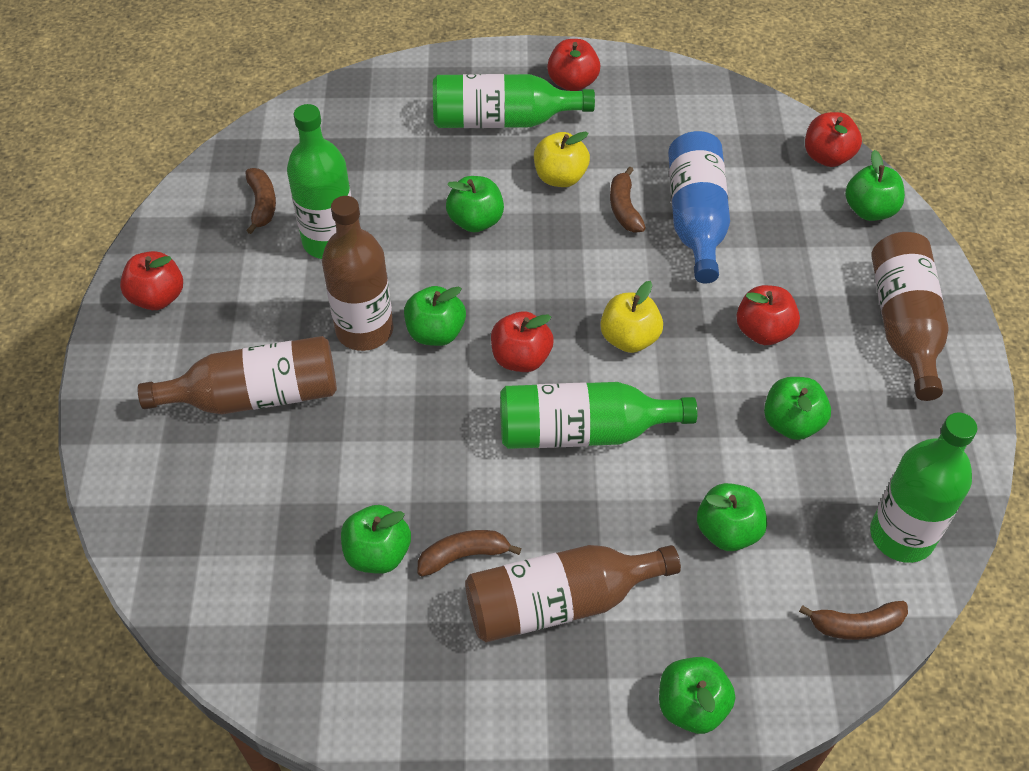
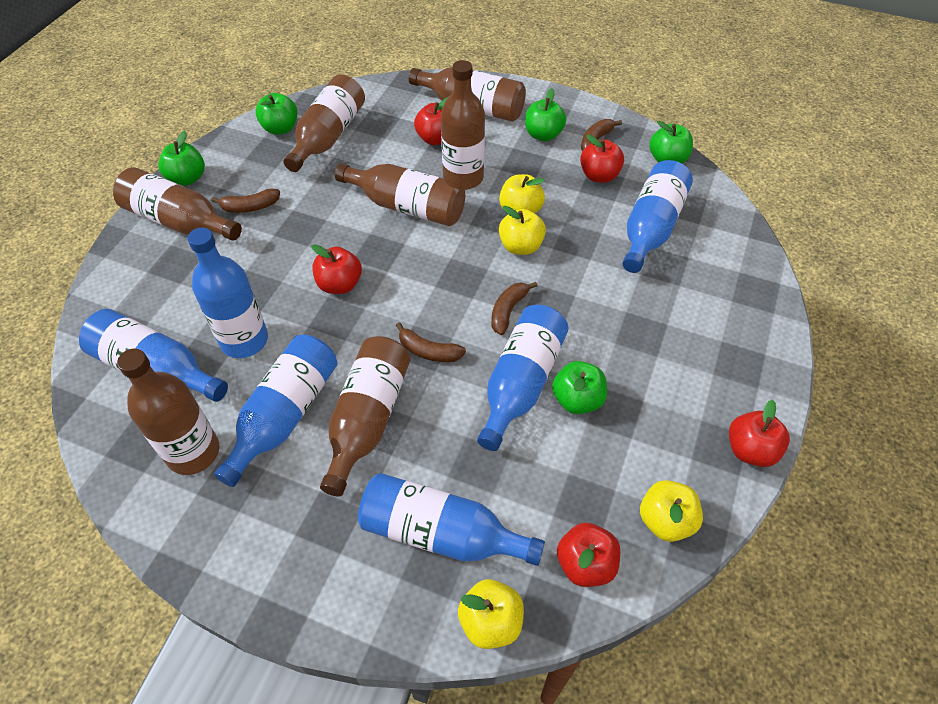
blue bottle: 1 -> 6
brown bottle: 4 -> 7
green apple: 7 -> 5
green bottle: 4 -> 0
yellow apple: 2 -> 4

